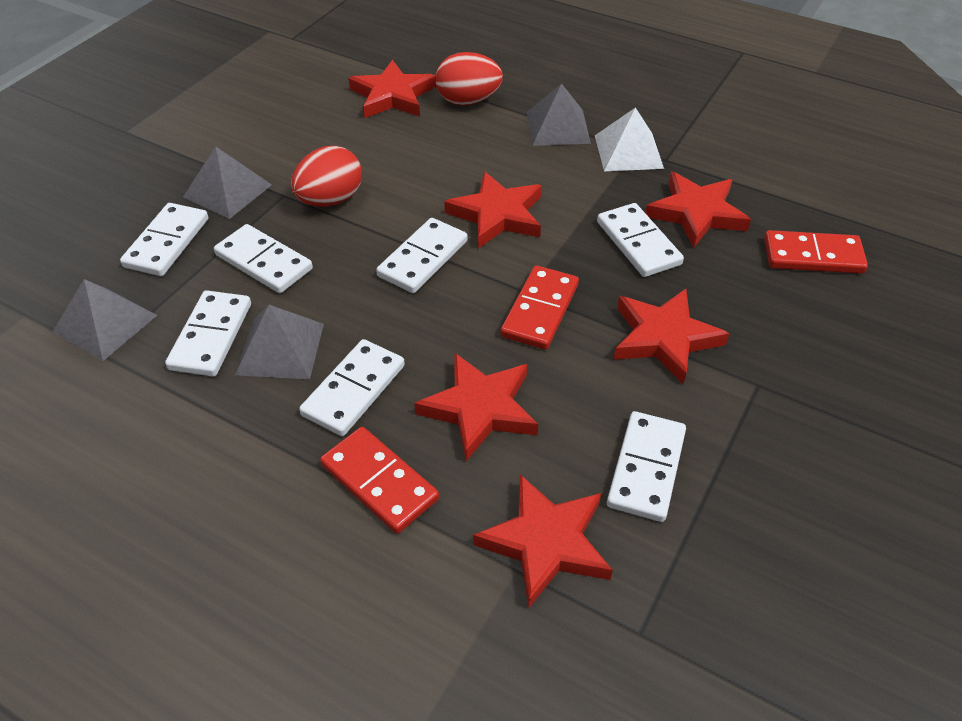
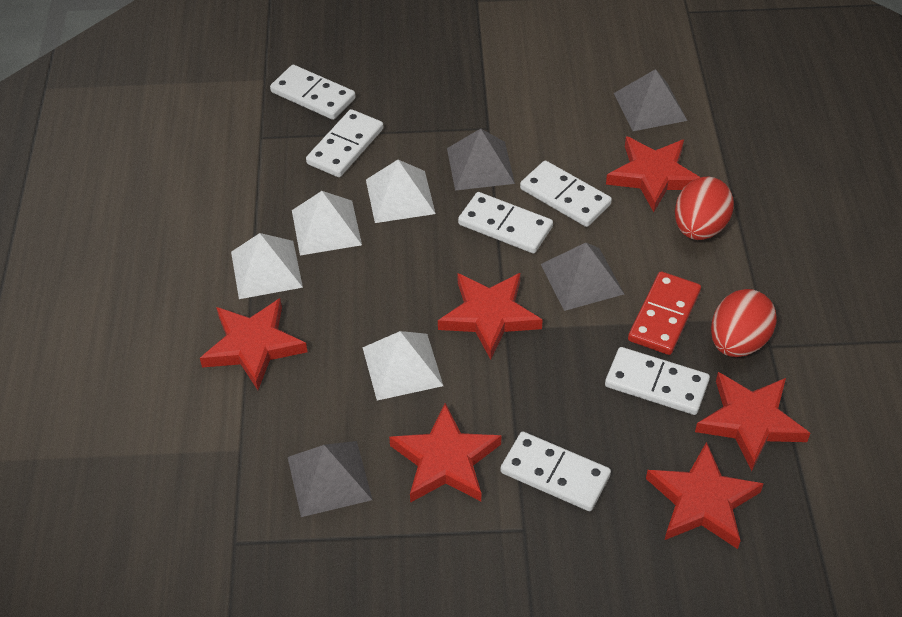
red domino: 3 -> 1
white domino: 7 -> 6
white pyramid: 1 -> 4

